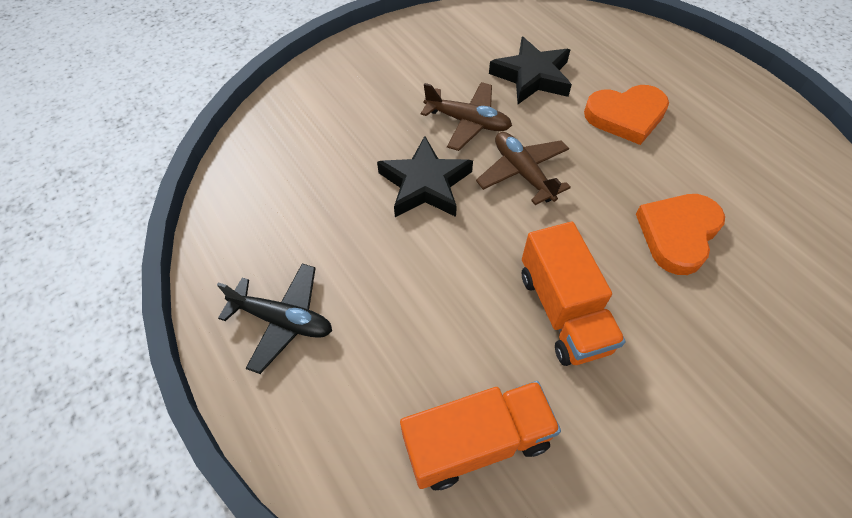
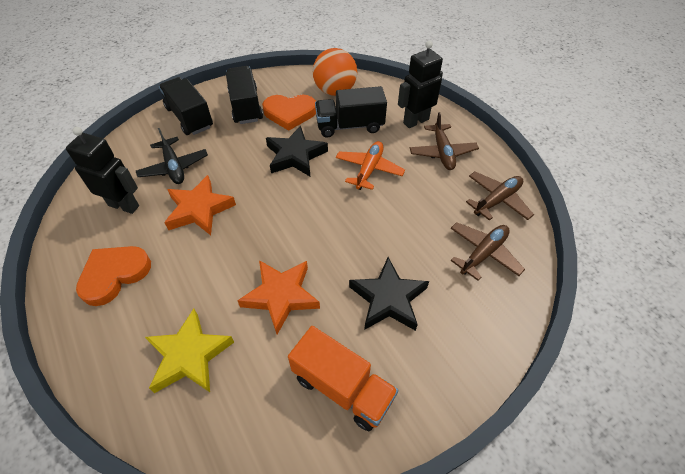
black robot: 0 -> 2
black truck: 0 -> 3
brown plane: 2 -> 3
orange ball: 0 -> 1
orange plane: 0 -> 1
orange star: 0 -> 2
orange truck: 2 -> 1
yellow star: 0 -> 1

